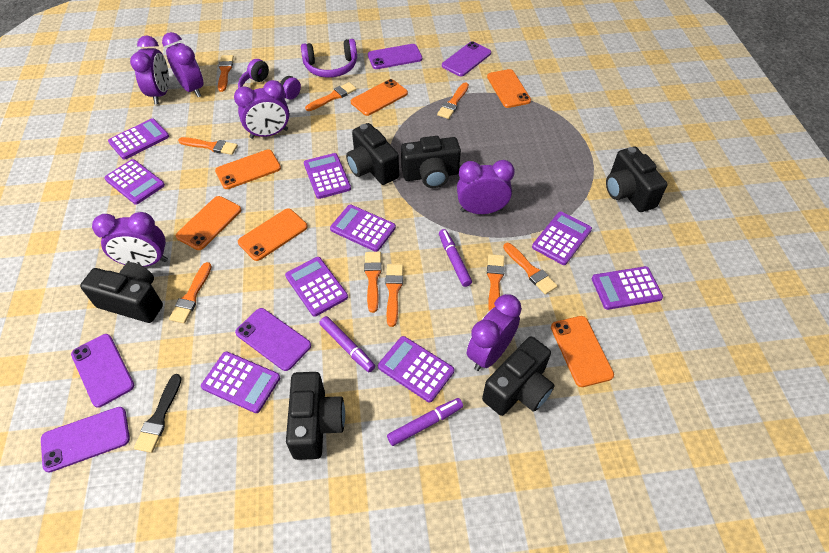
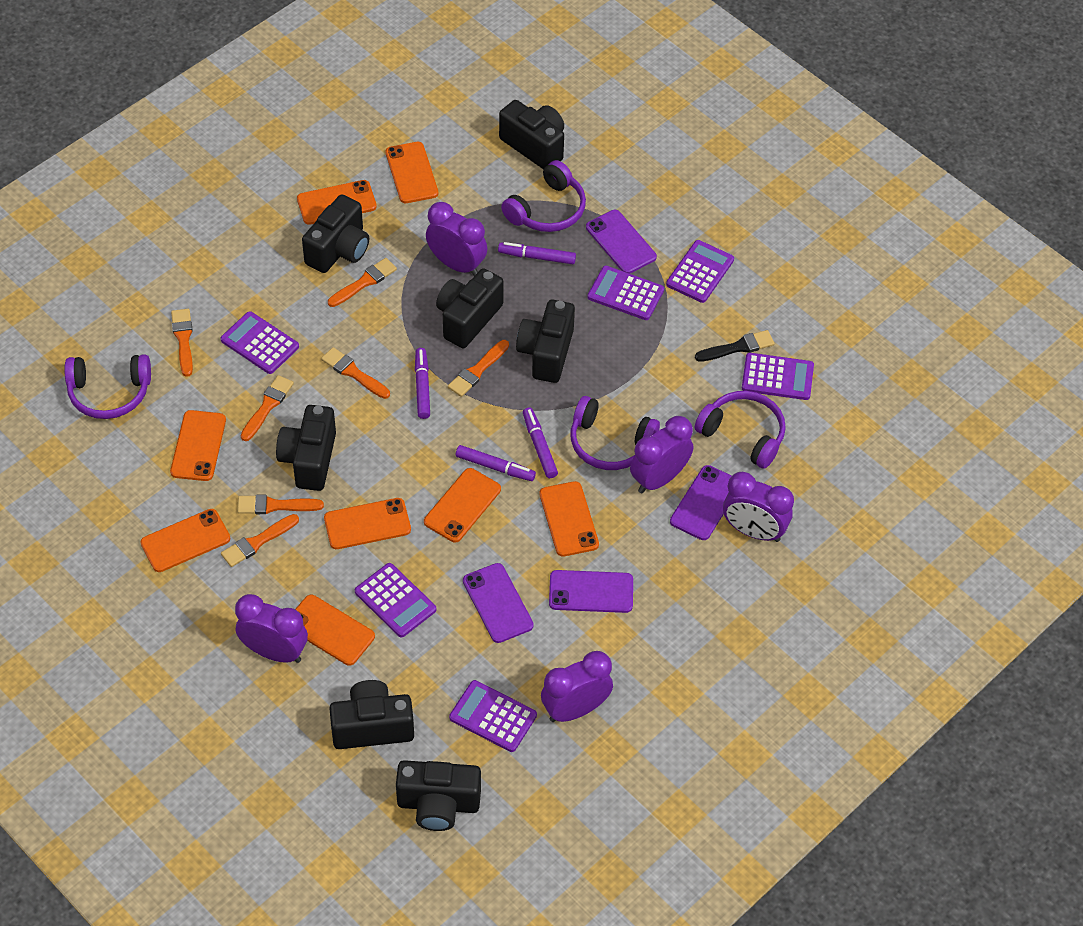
black camera: 6 -> 7
orange brush: 9 -> 7
orange phone: 6 -> 8
purple calculator: 9 -> 6
purple clock: 6 -> 5
purple headphones: 2 -> 4
purple marker: 3 -> 4
purple phone: 5 -> 4

